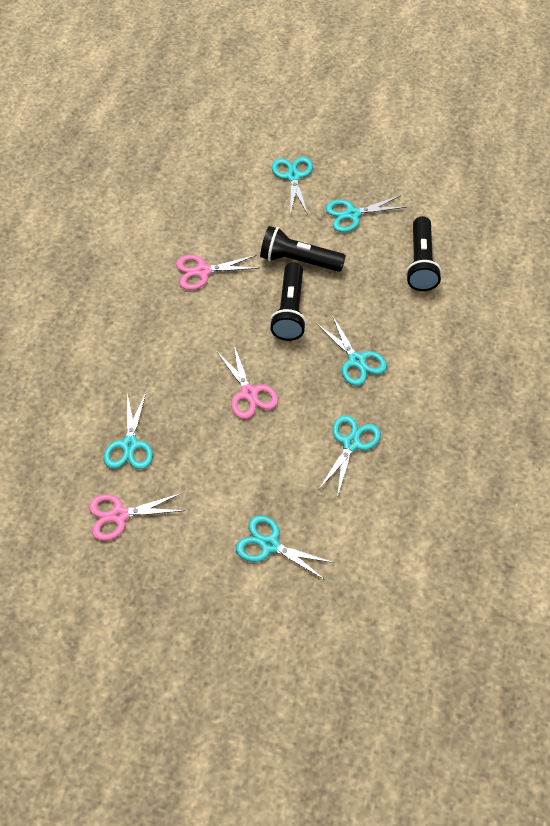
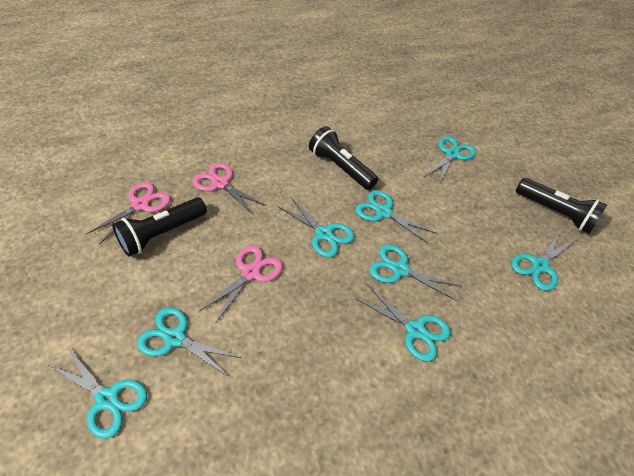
turquoise scissors: 6 -> 8

